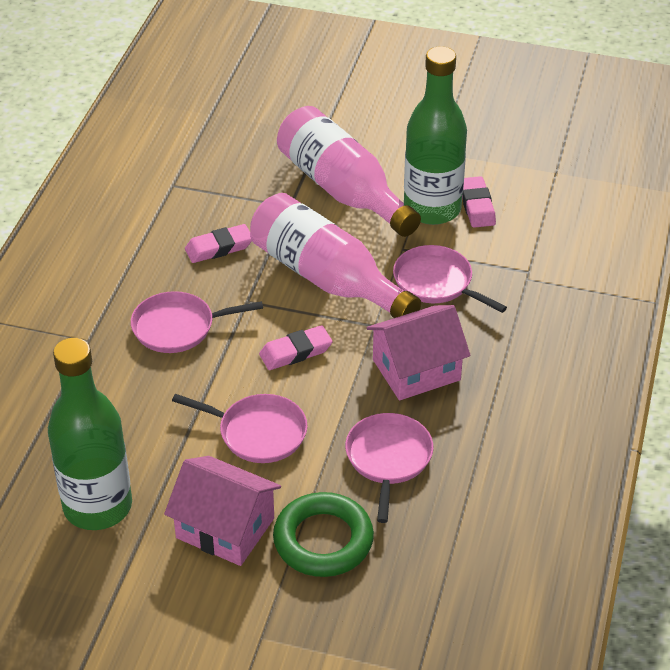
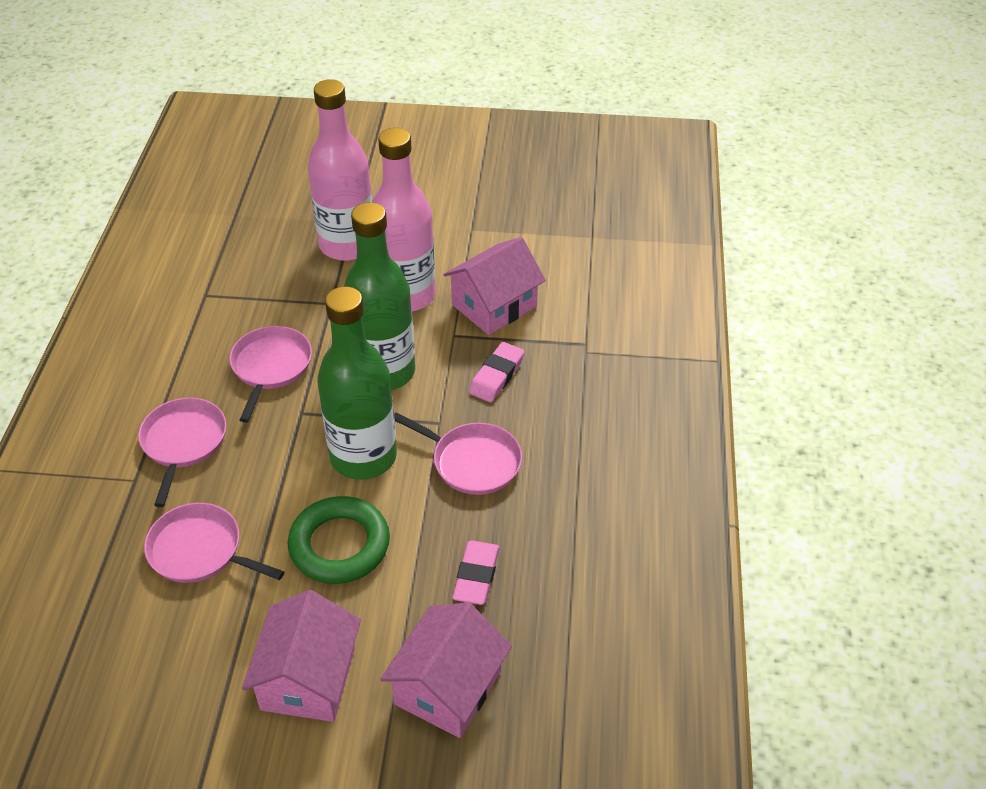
pink eraser: 3 -> 2
pink house: 2 -> 3

